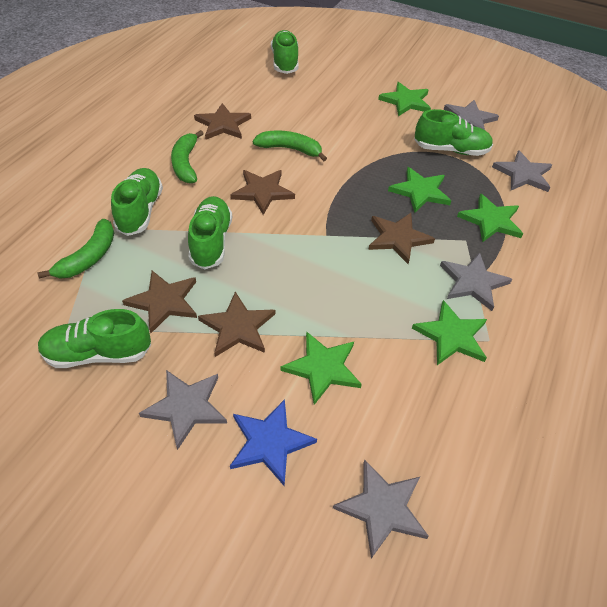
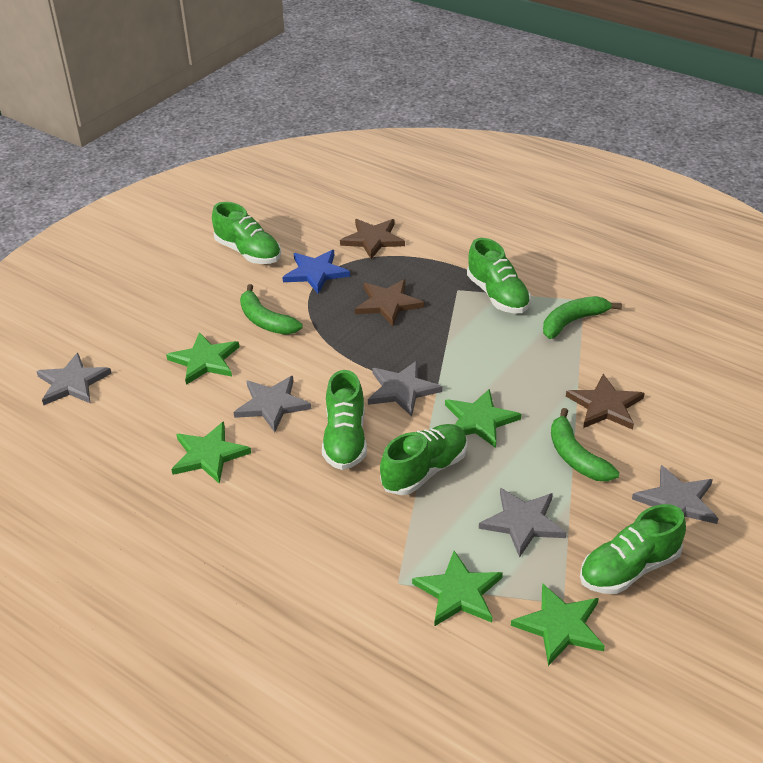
brown star: 5 -> 3

